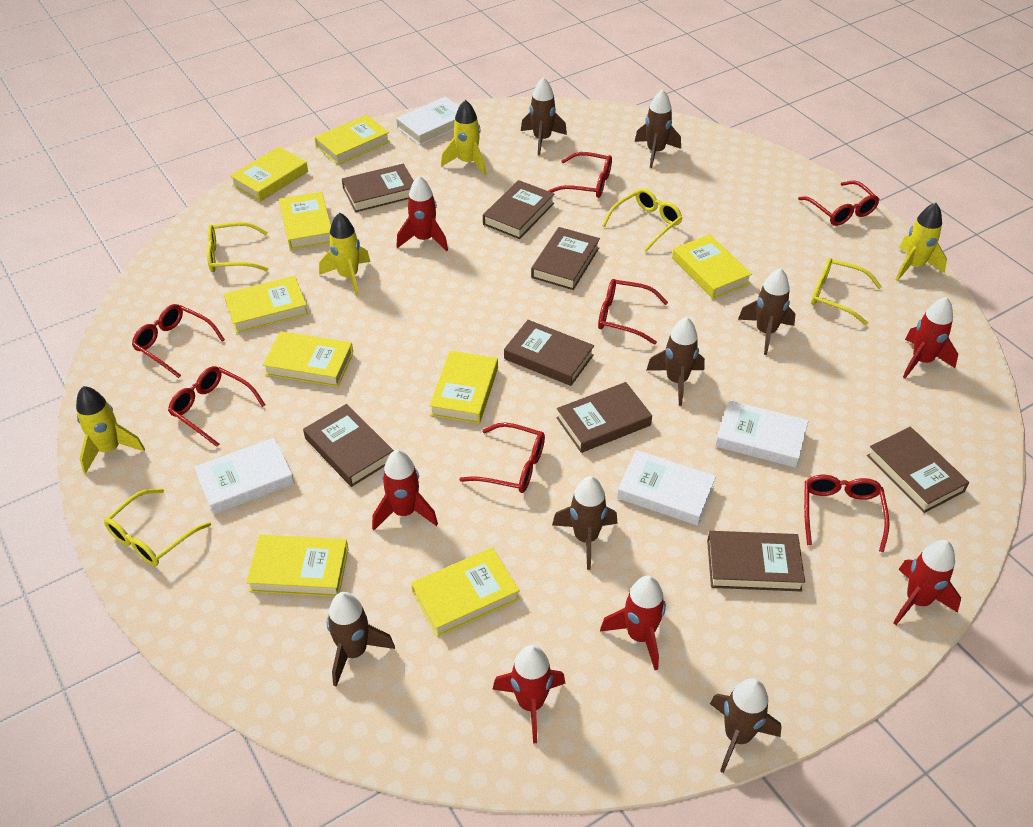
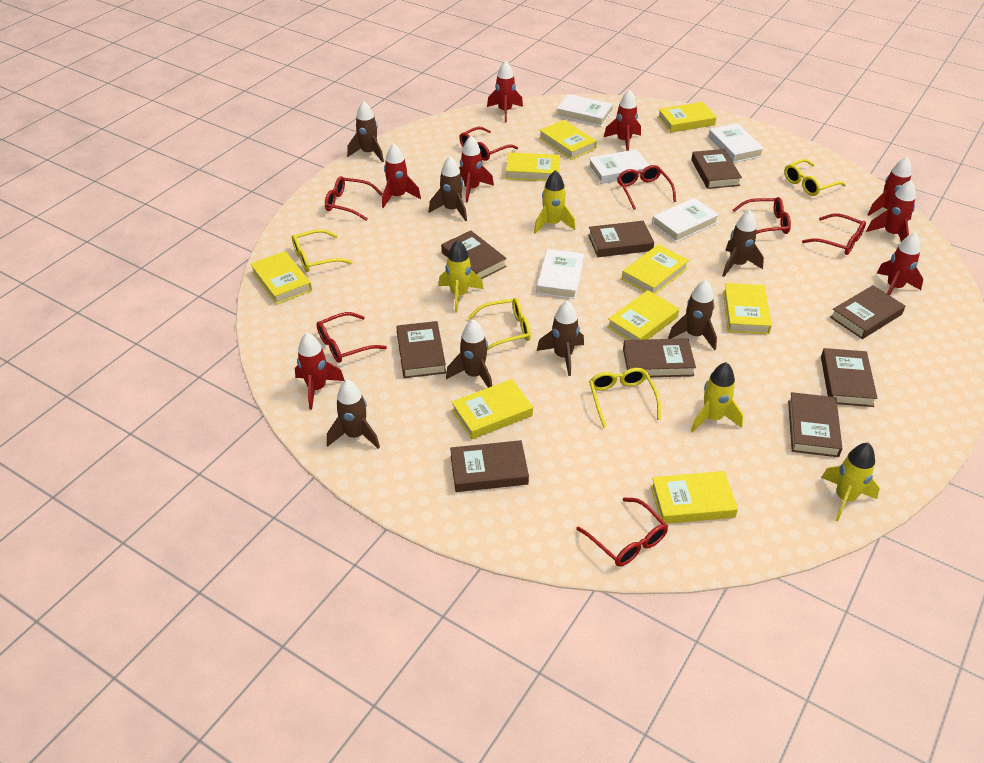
brown book: 8 -> 9
red rocket: 6 -> 8
white book: 4 -> 5

